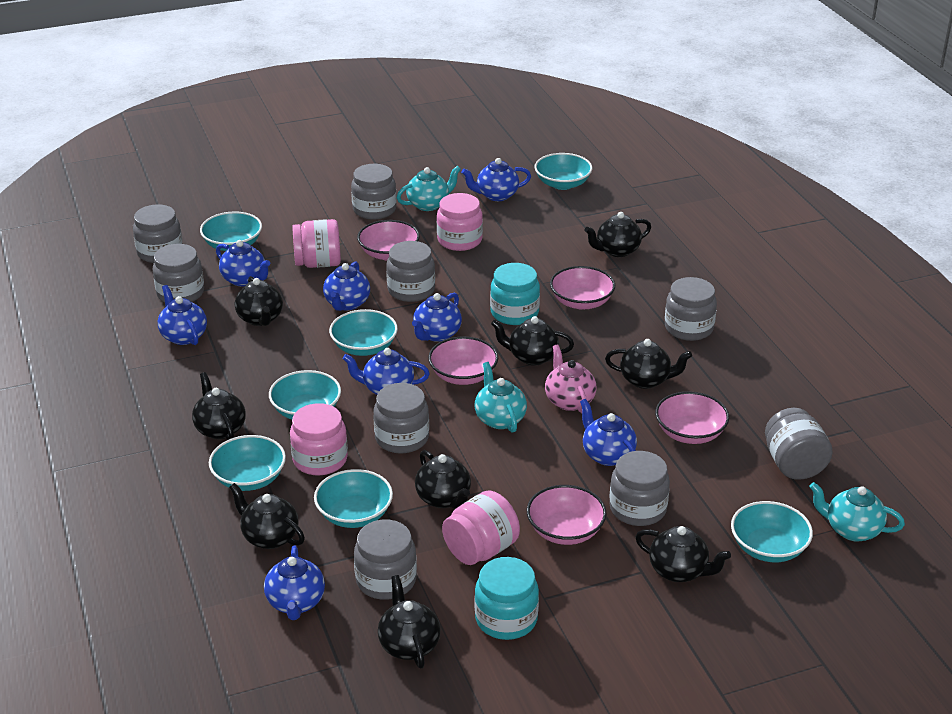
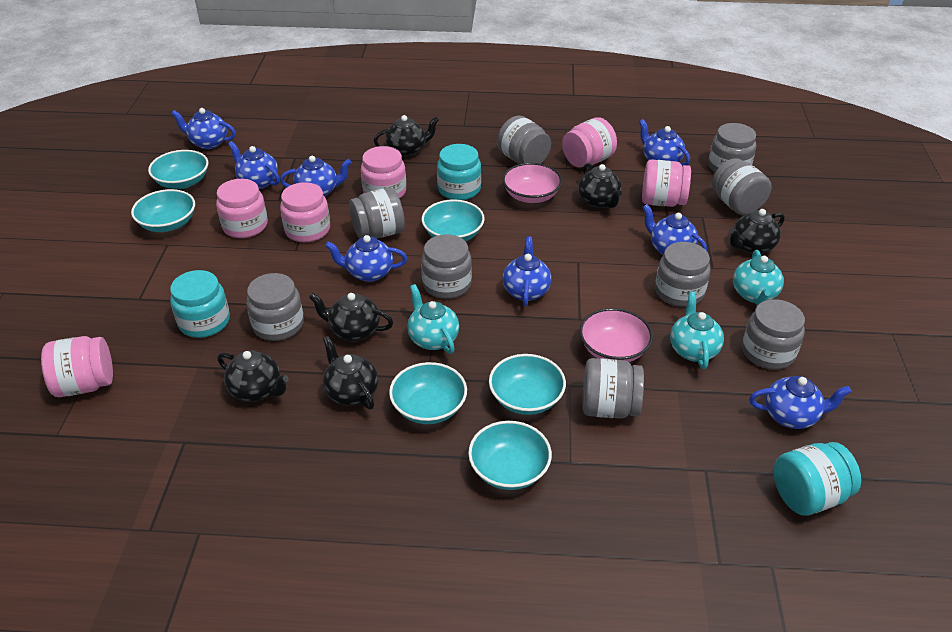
black teapot: 9 -> 6
pink bowl: 5 -> 2
pink jar: 4 -> 6
pink teapot: 1 -> 0
turquoise bowl: 7 -> 6
turquoise jar: 2 -> 3

